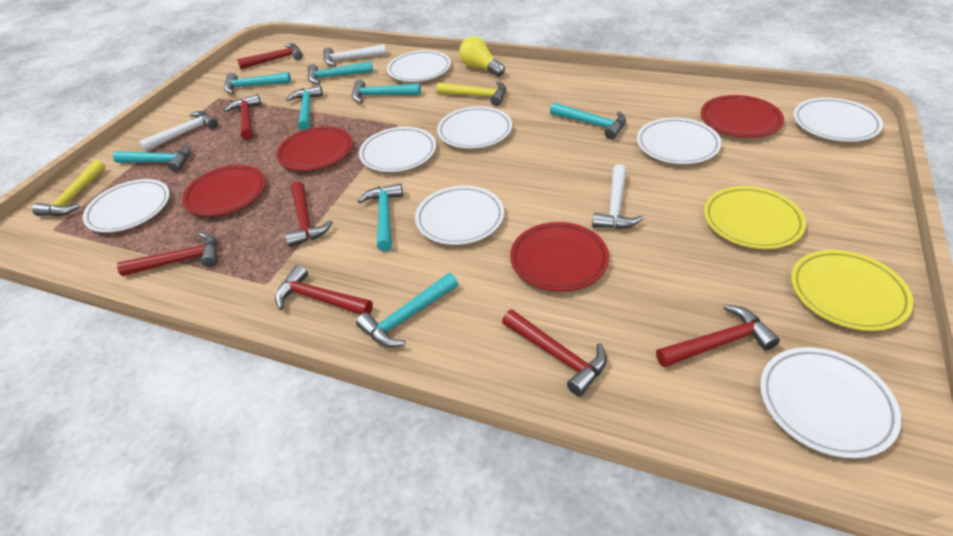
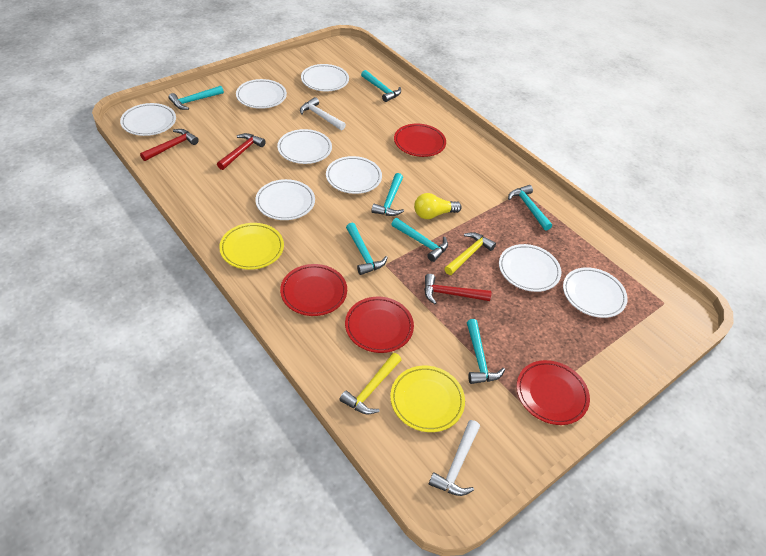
red hammer: 7 -> 3
turquoise hammer: 8 -> 7
white hammer: 3 -> 2

